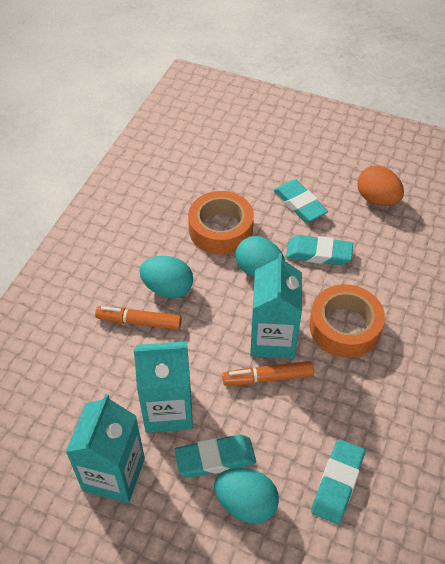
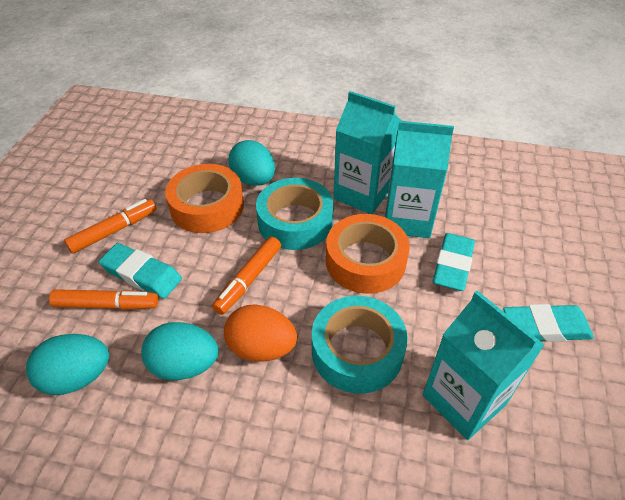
orange marker: 2 -> 3
turquoise eraser: 4 -> 3
turquoise tape: 0 -> 2

